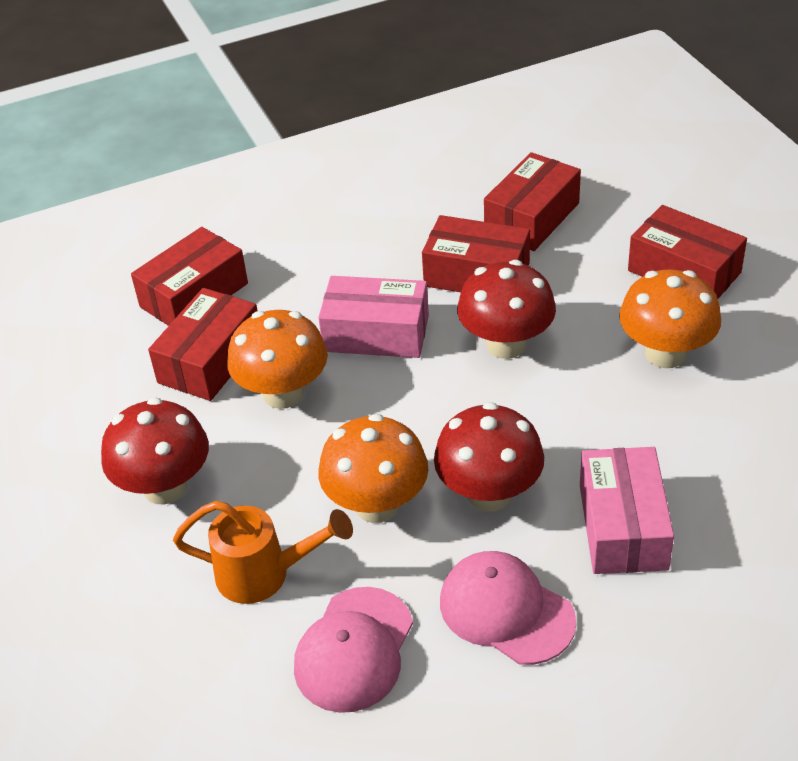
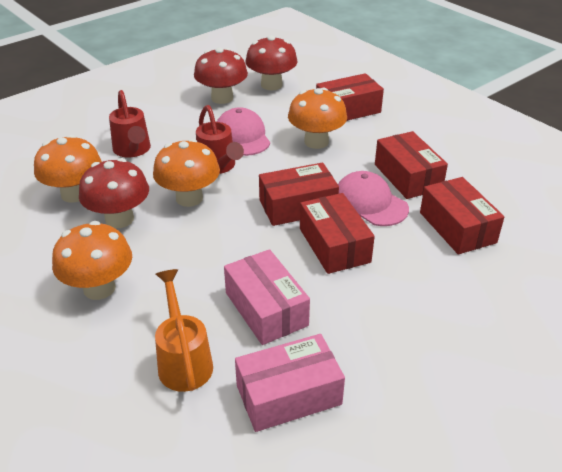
orange mushroom: 3 -> 4
red watering can: 0 -> 2

